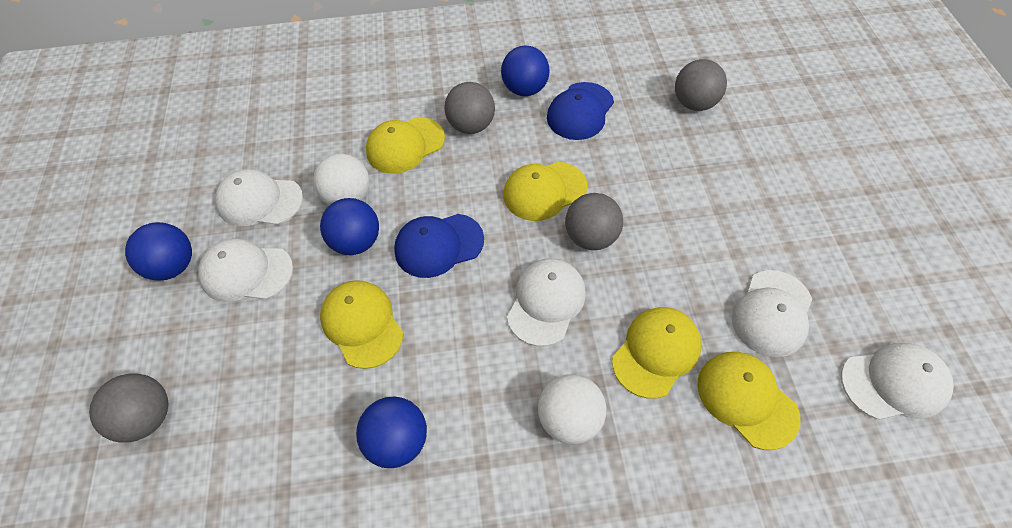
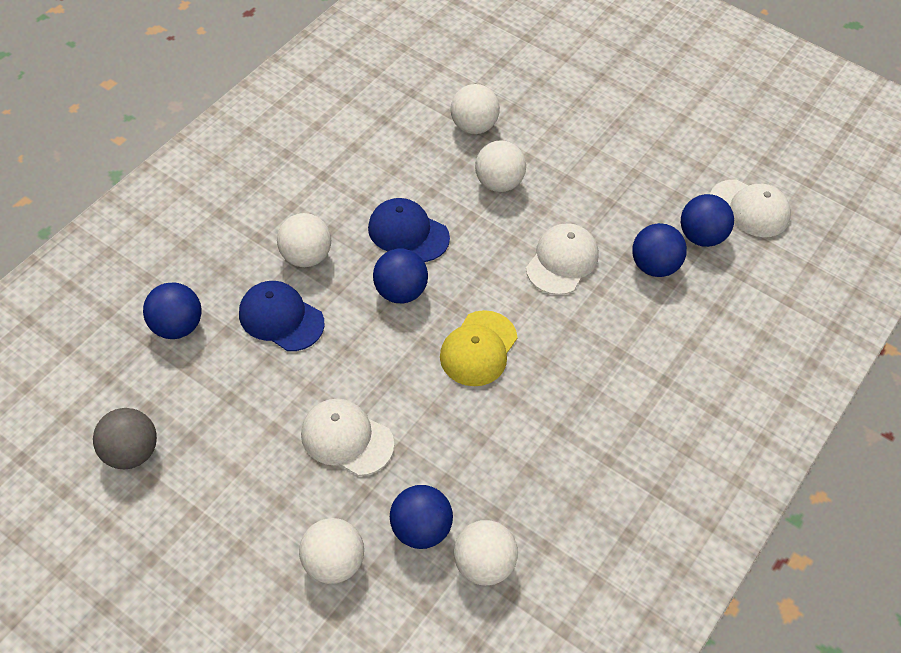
blue ball: 4 -> 5
grey ball: 4 -> 1
white ball: 2 -> 5
white cap: 5 -> 3
yellow cap: 5 -> 1

